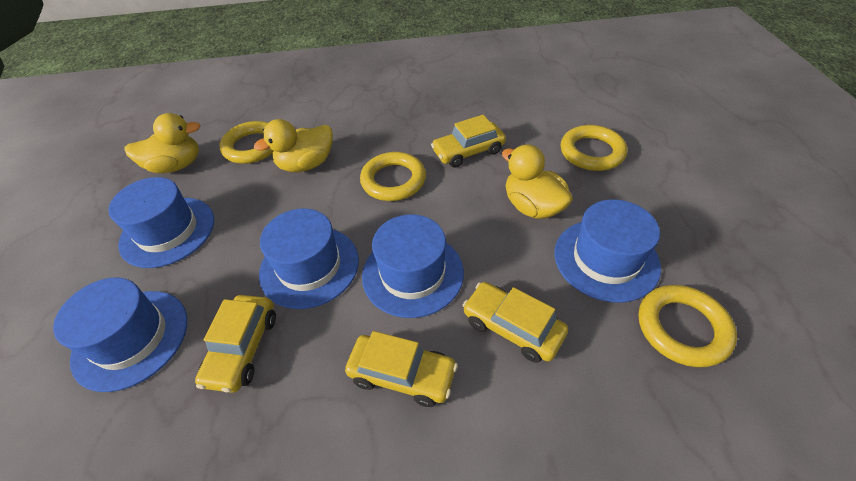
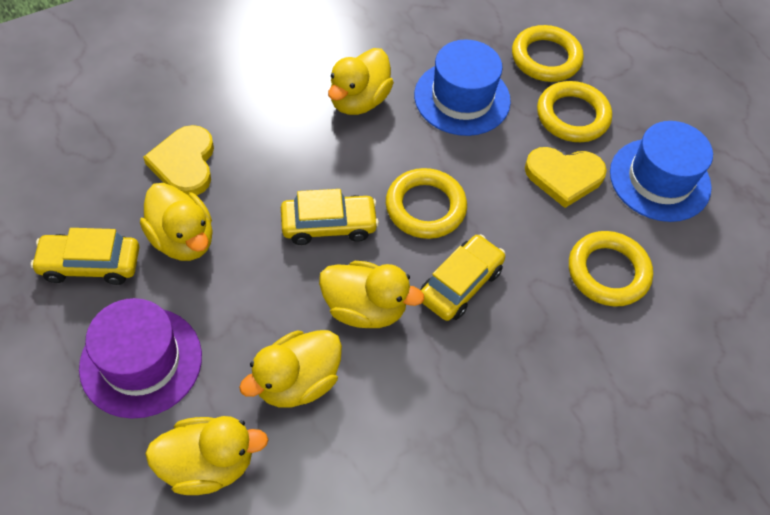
blue hat: 5 -> 2
purple hat: 0 -> 1
yellow car: 4 -> 3
yellow duck: 3 -> 5
yellow heart: 0 -> 2

